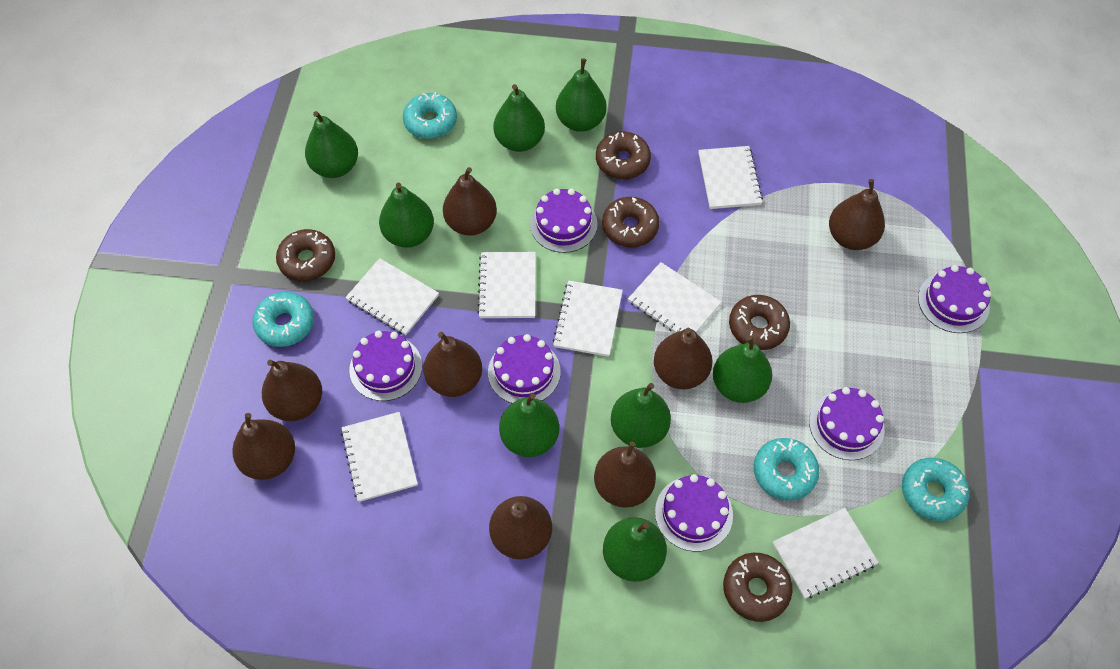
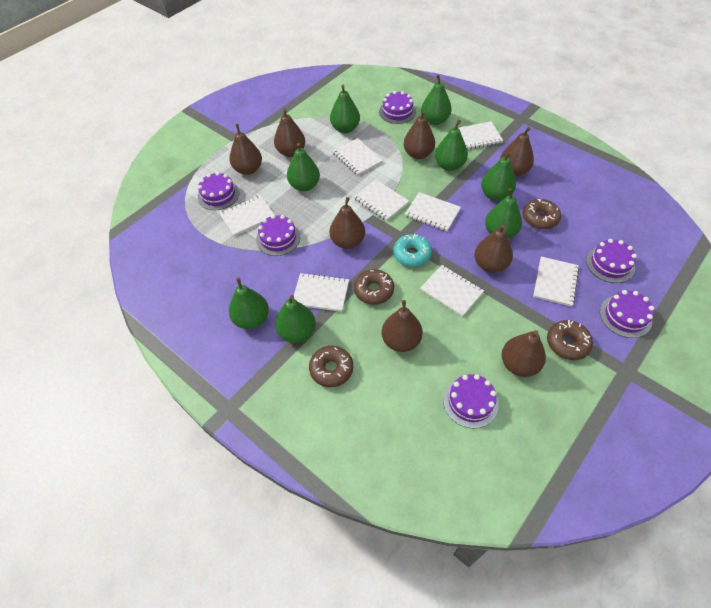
brown donut: 5 -> 4
turquoise donut: 4 -> 1
white notebook: 7 -> 8

